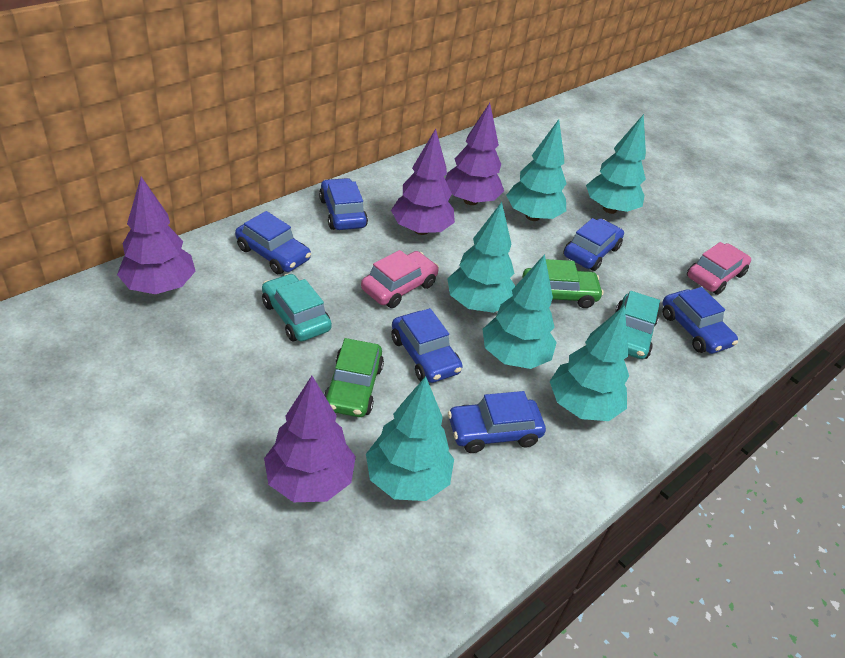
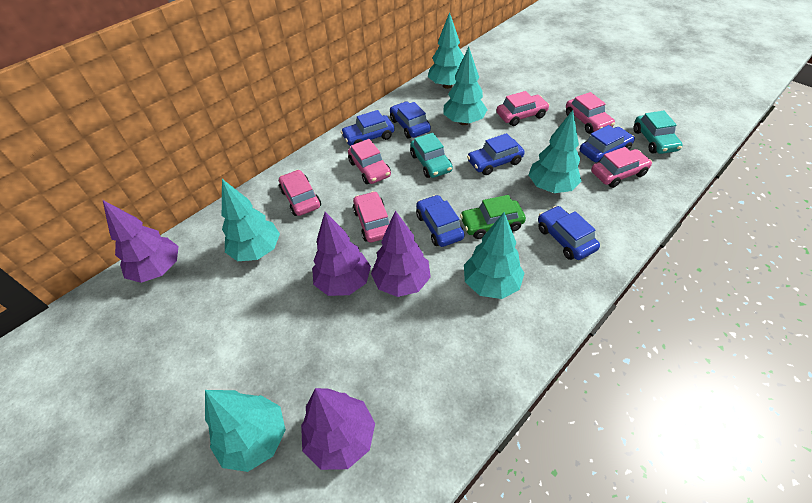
green car: 2 -> 1
pink car: 2 -> 6

